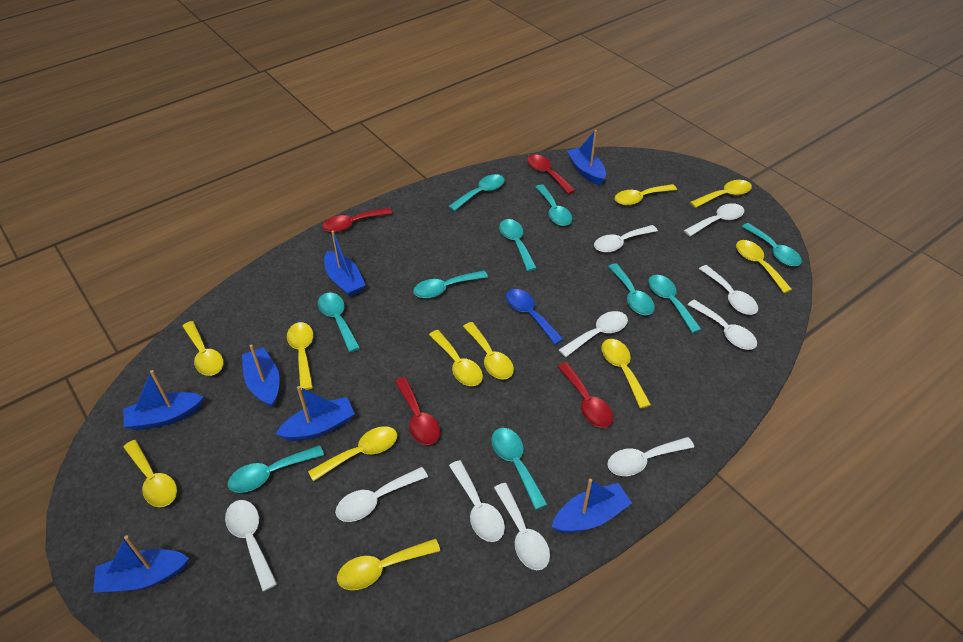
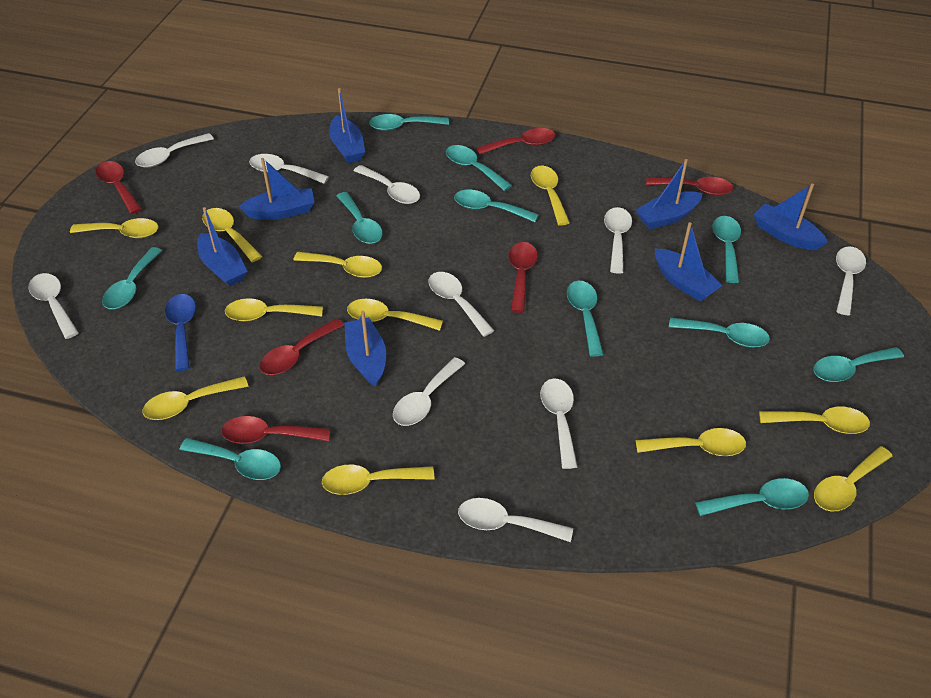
red spoon: 4 -> 6
turquoise spoon: 10 -> 11

